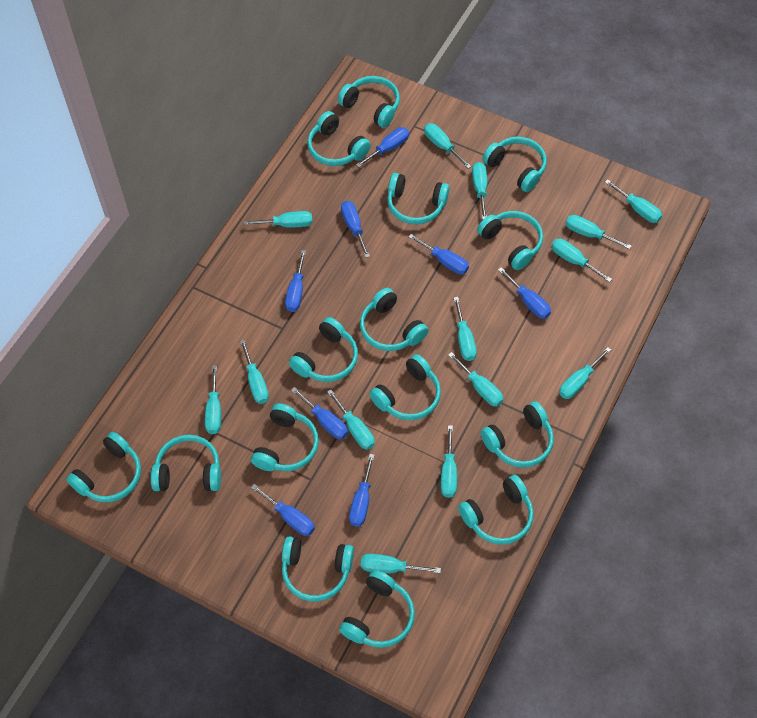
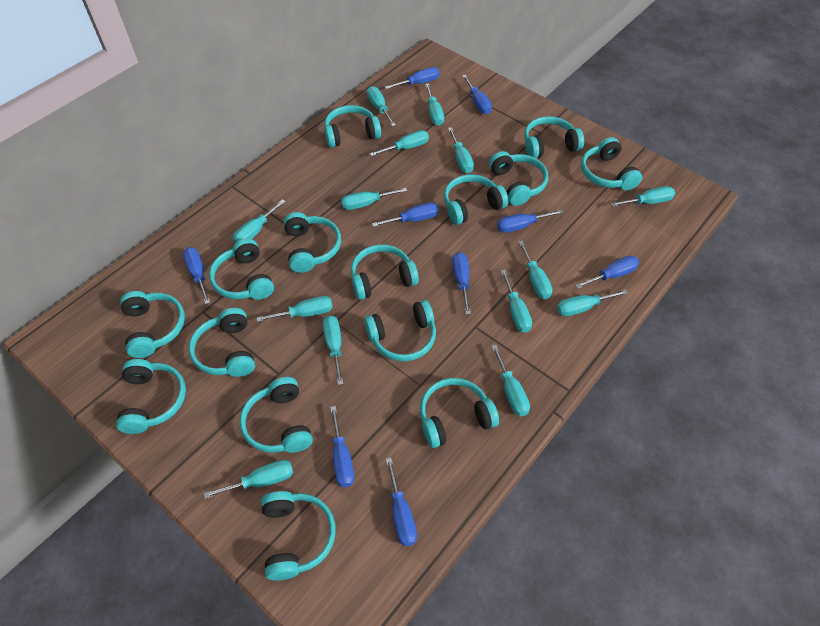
blue screwdriver: 8 -> 9

